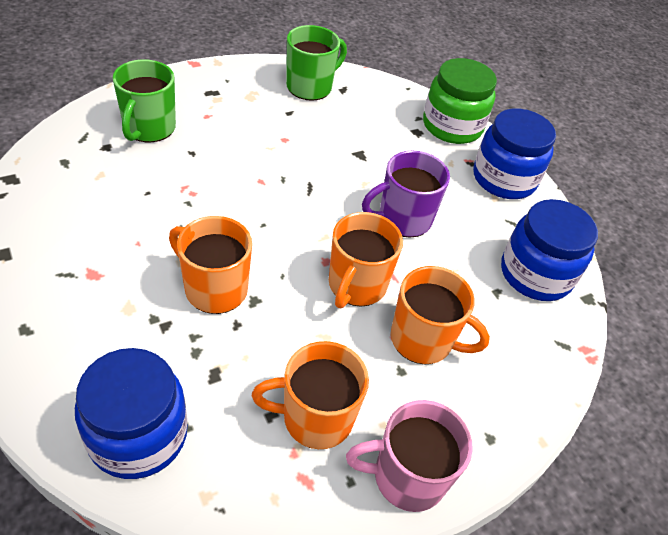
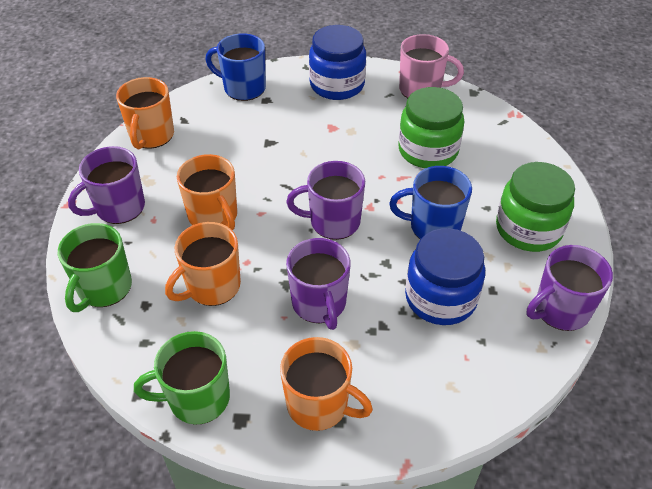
blue jar: 3 -> 2
blue mug: 0 -> 2
green jar: 1 -> 2
purple mug: 1 -> 4

